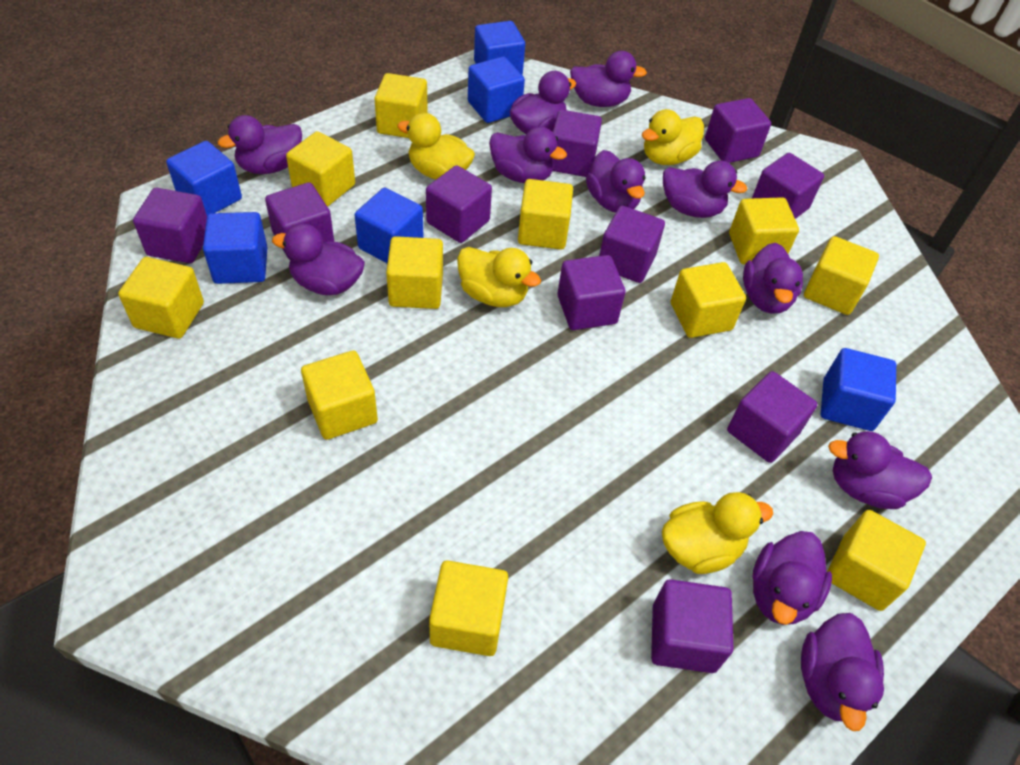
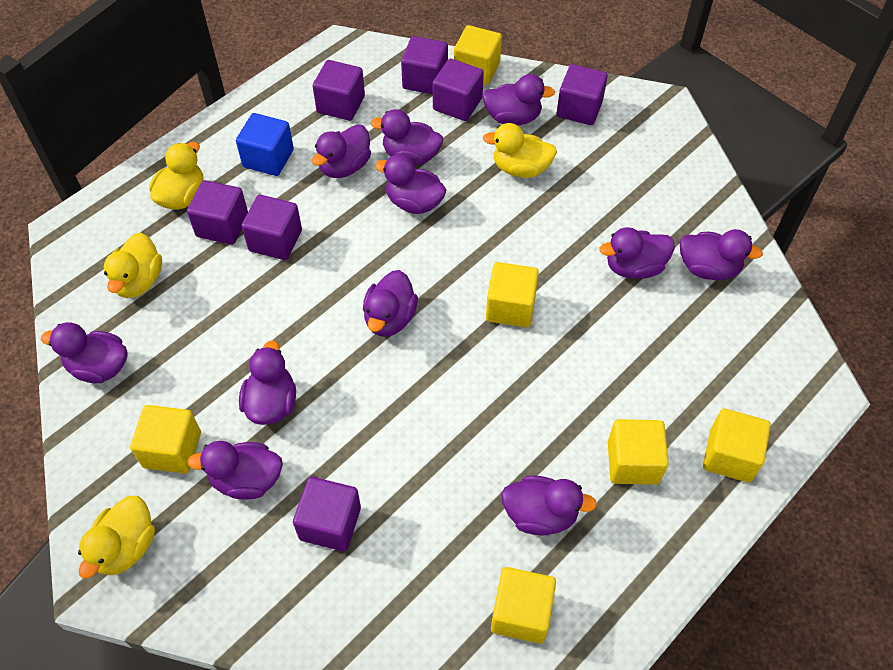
blue cube: 6 -> 1
purple cube: 10 -> 7
yellow cube: 11 -> 6

